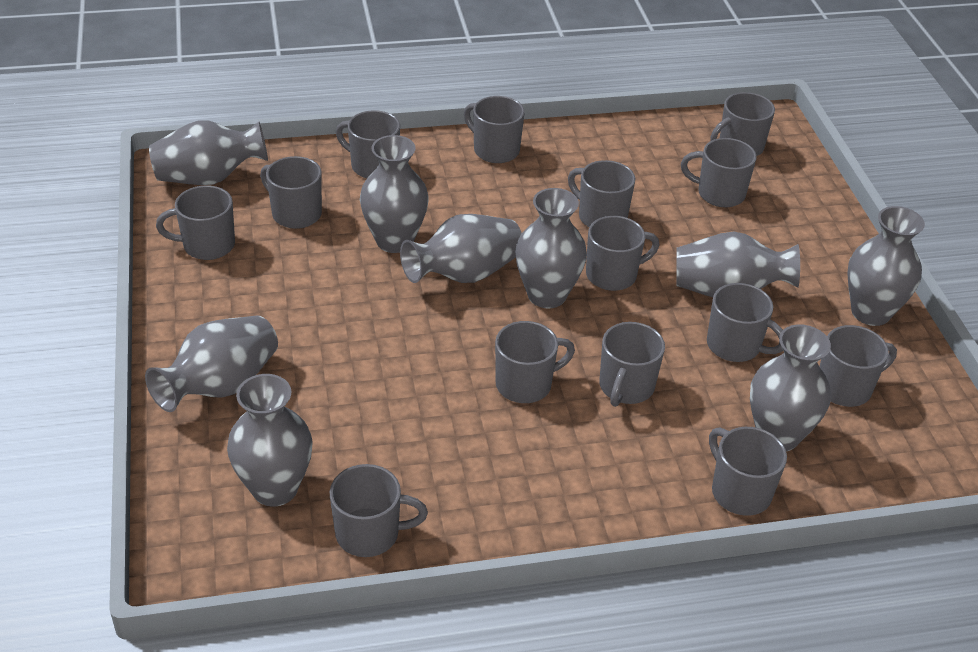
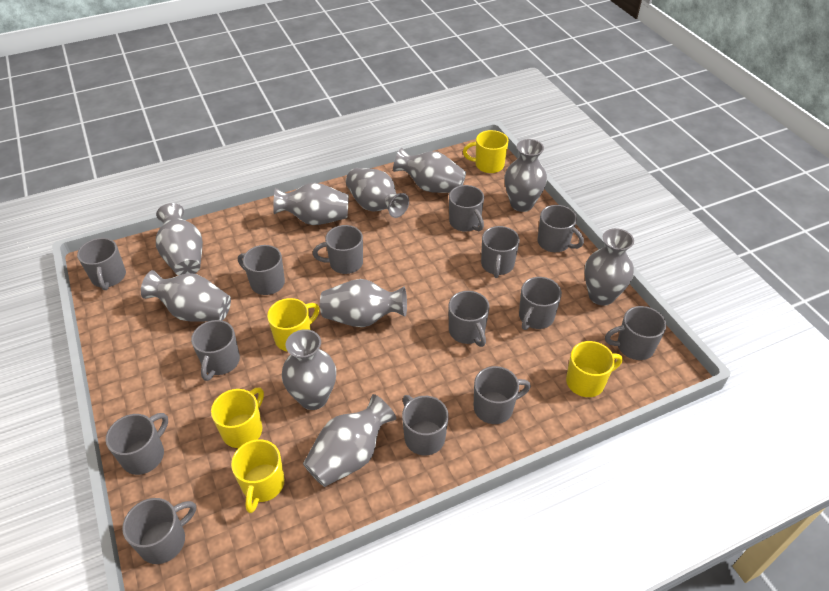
grey vase: 9 -> 10
yellow mug: 0 -> 5

